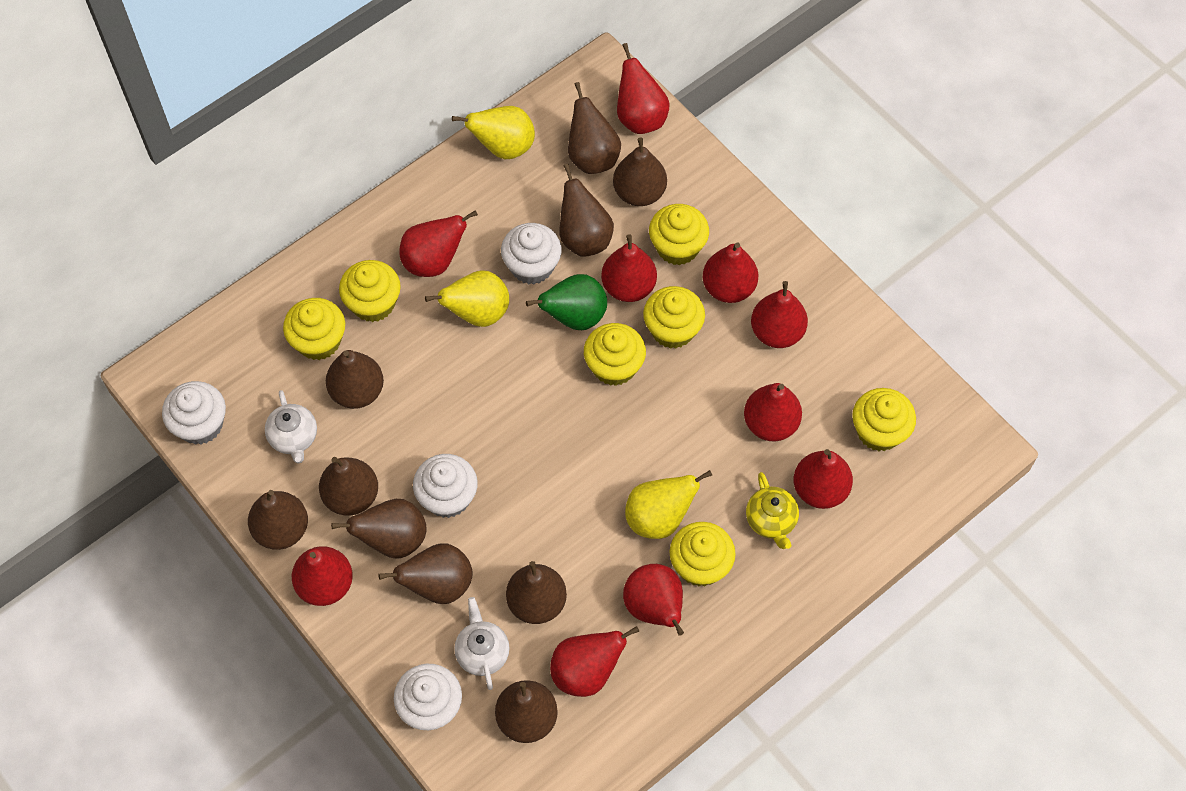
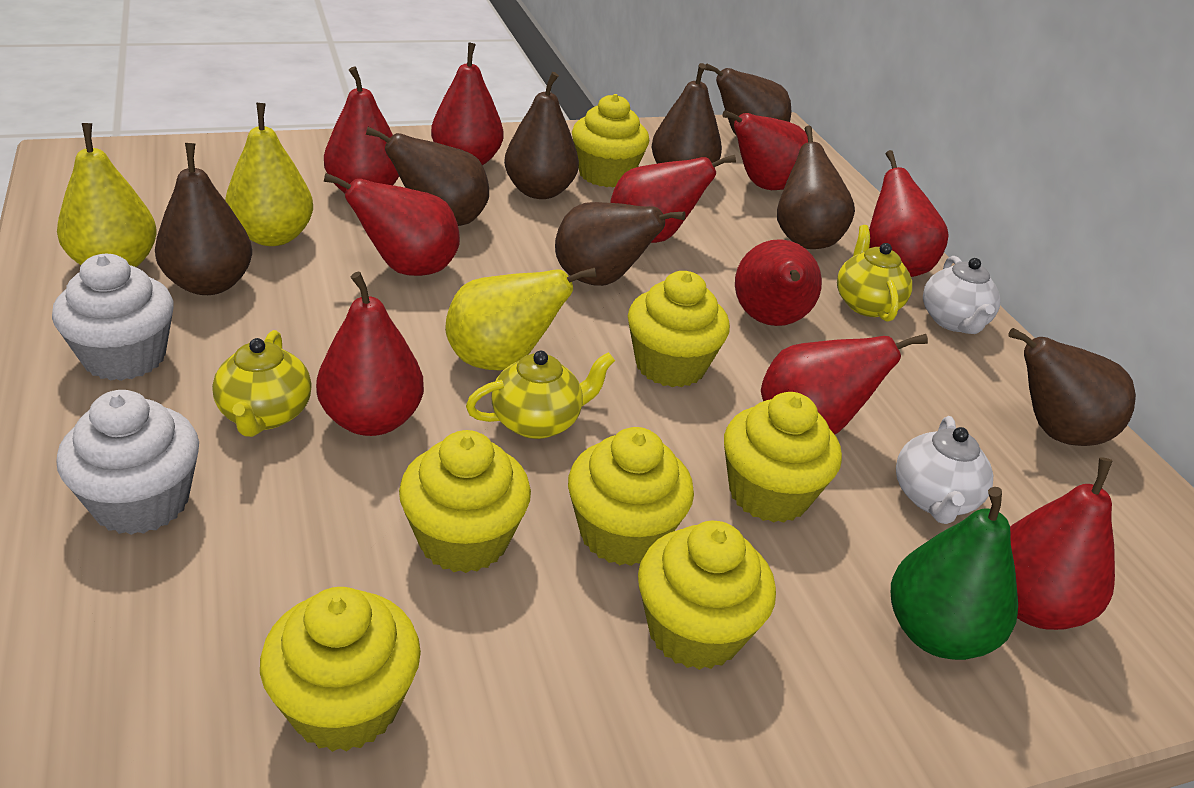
brown pear: 10 -> 8
white cupcake: 4 -> 2
yellow teapot: 1 -> 3

